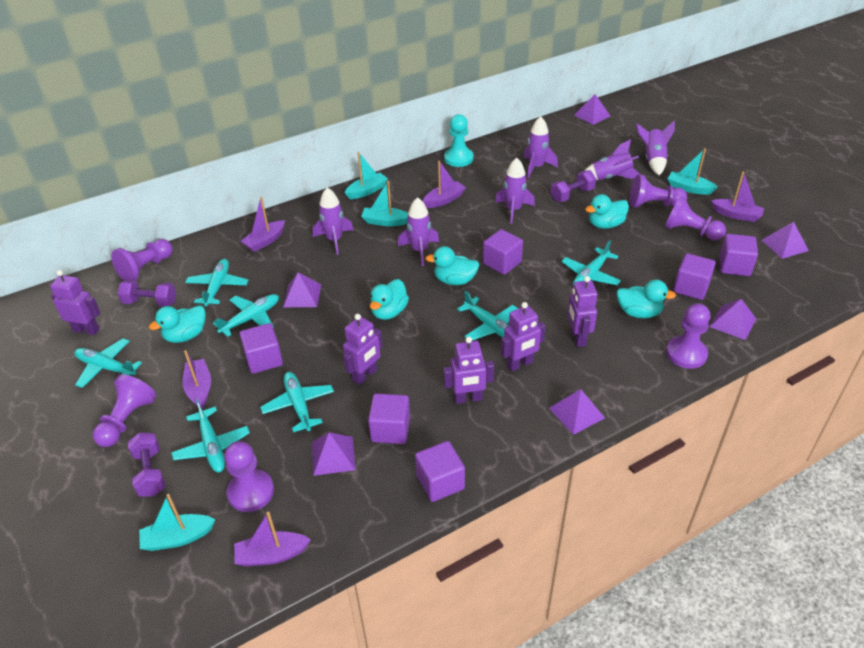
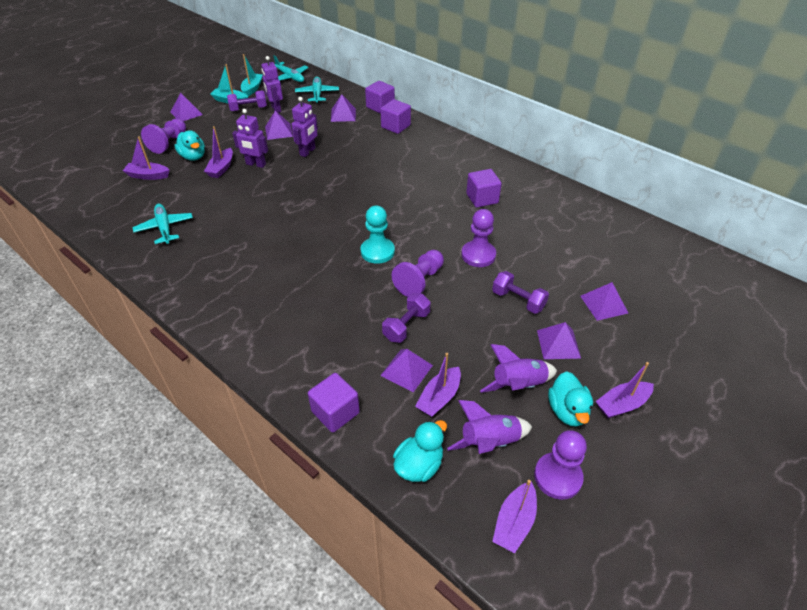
purple cube: 6 -> 4
purple pawn: 6 -> 4
purple robot: 5 -> 3
purple rocket: 6 -> 2
turquoise boat: 4 -> 2
turquoise duck: 5 -> 3
turquoise plane: 7 -> 3

